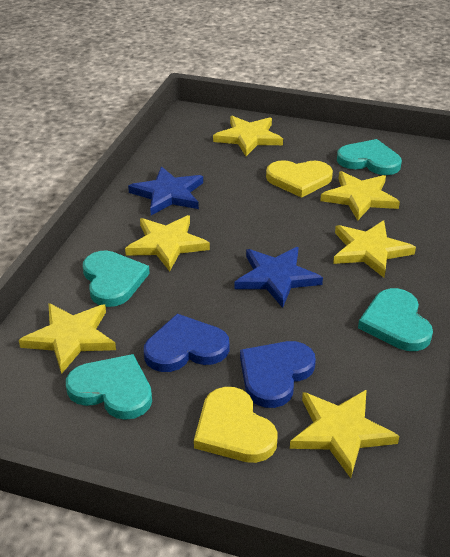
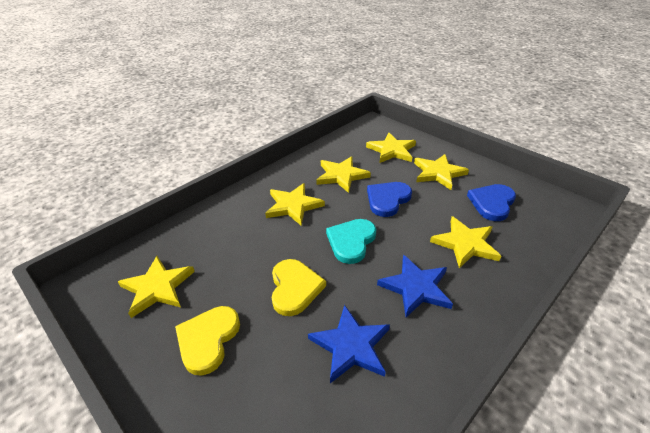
turquoise heart: 4 -> 1

